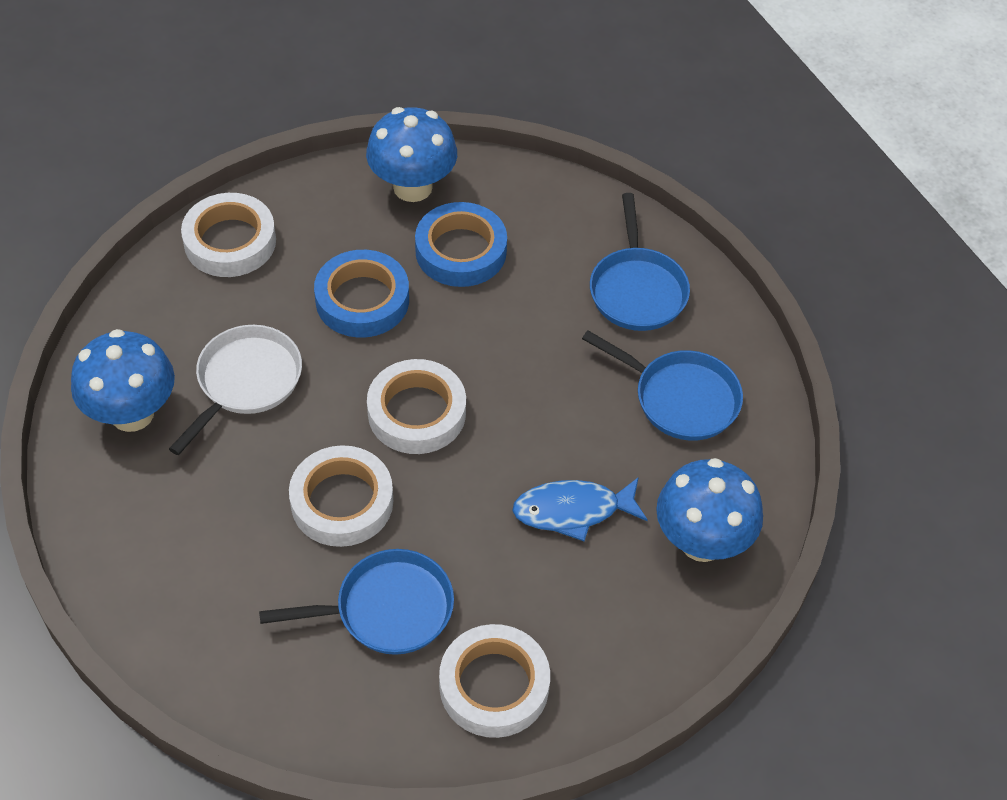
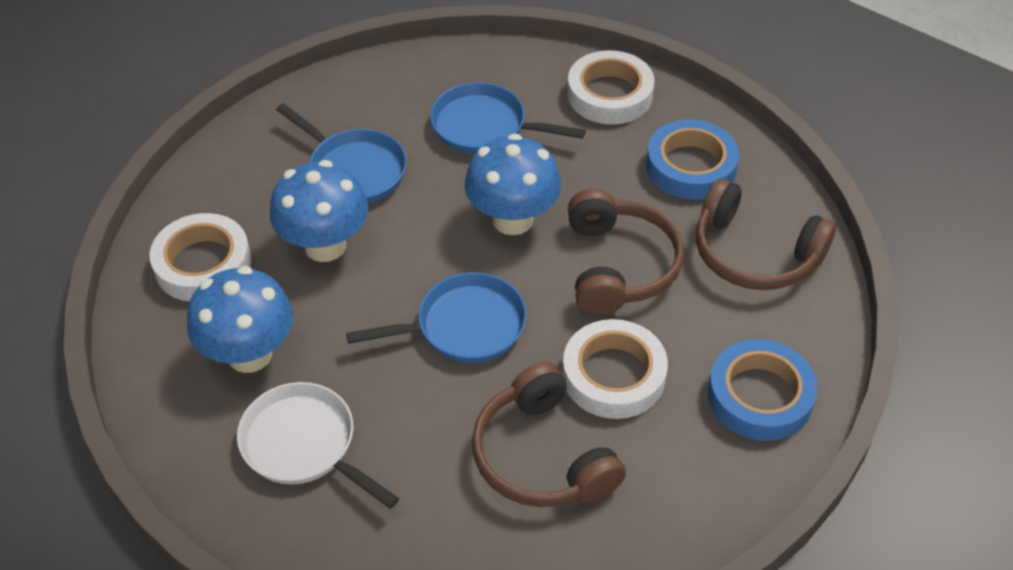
blue fish: 1 -> 0
brown headphones: 0 -> 3
white tape: 4 -> 3

